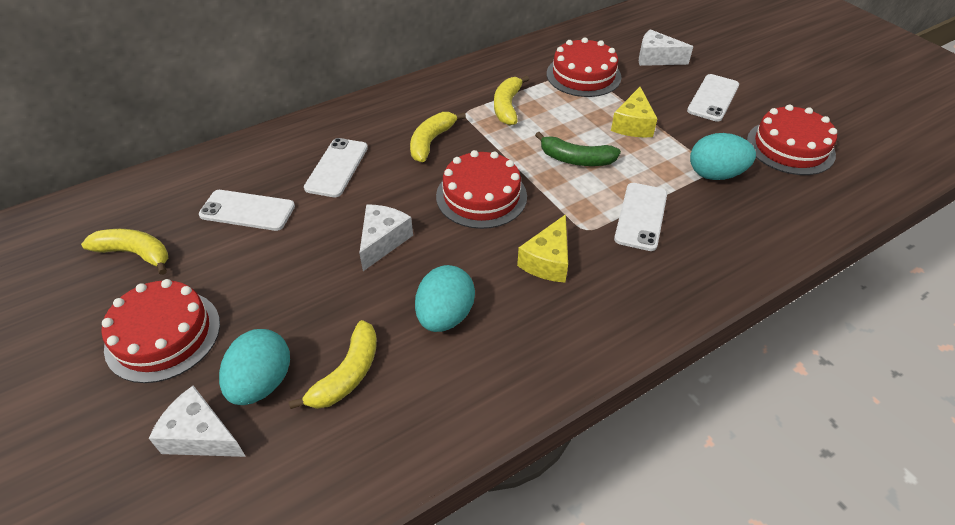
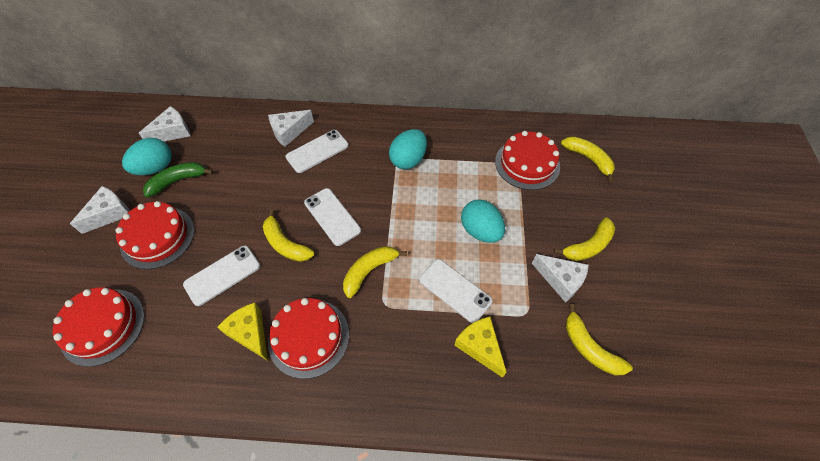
white cheese: 3 -> 4
yellow banana: 4 -> 5

